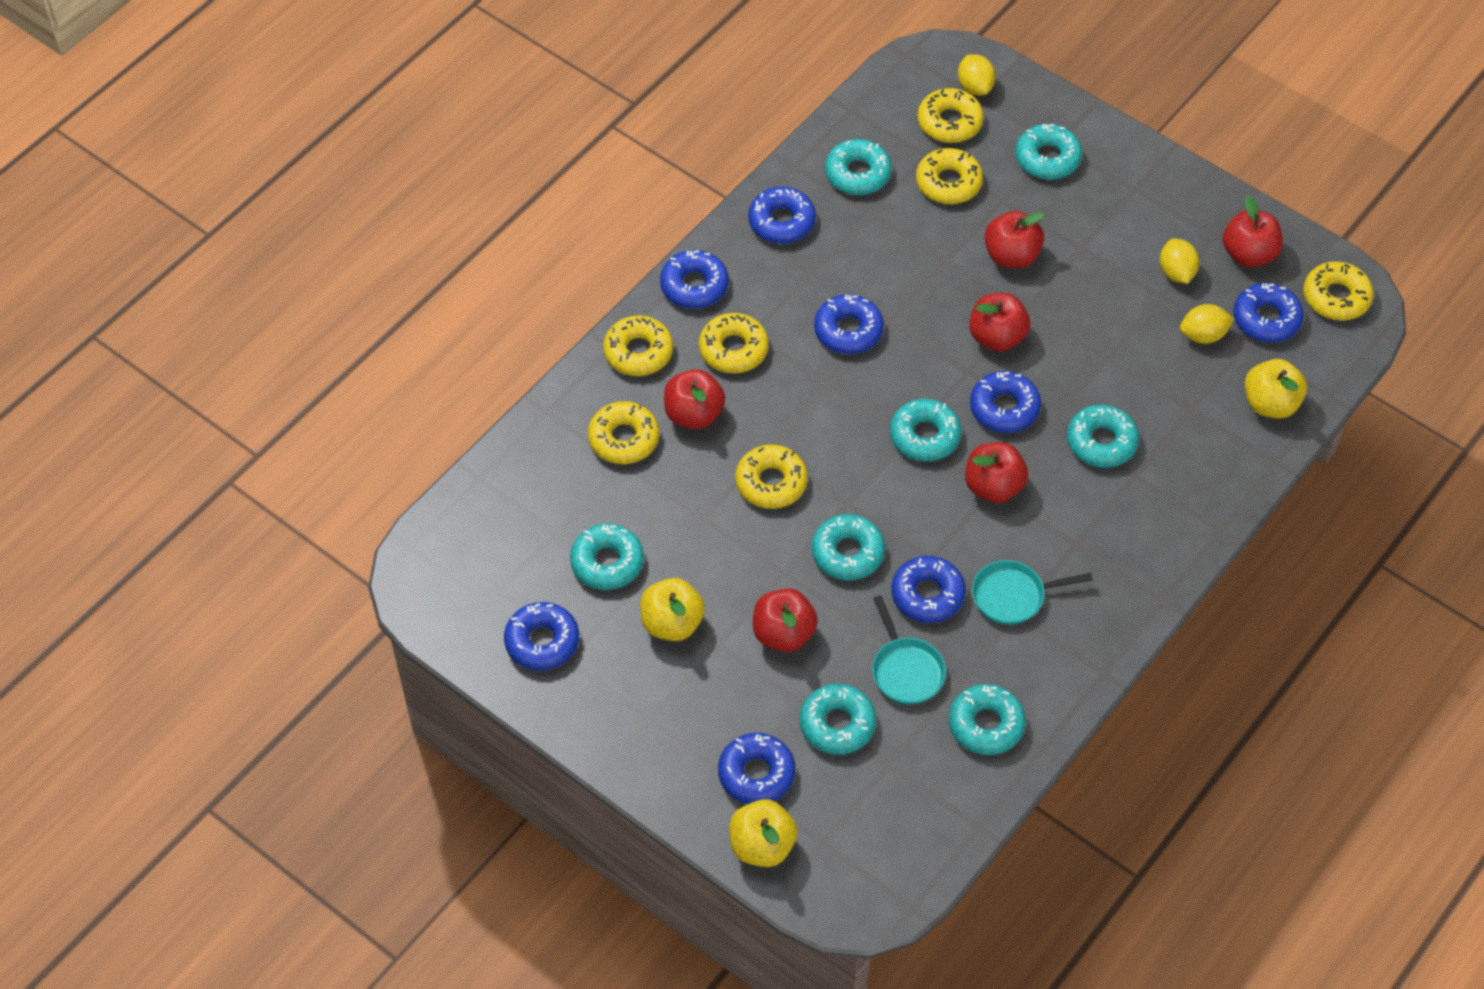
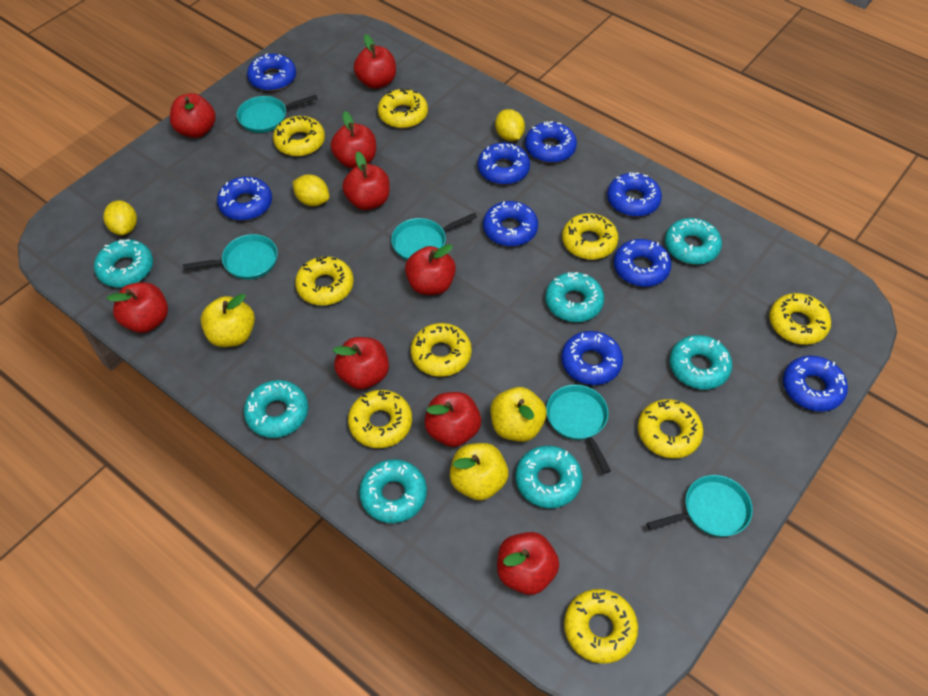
blue donut: 8 -> 9
red apple: 6 -> 9
turquoise donut: 8 -> 7
turquoise pan: 2 -> 5
yellow donut: 7 -> 9

